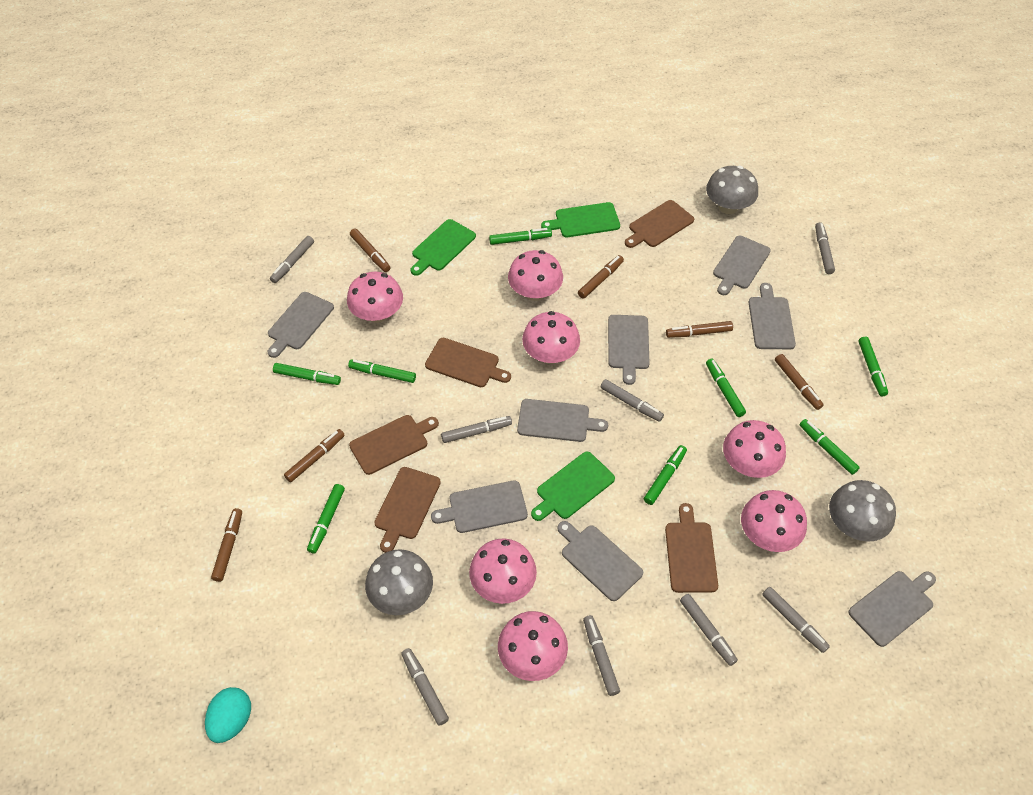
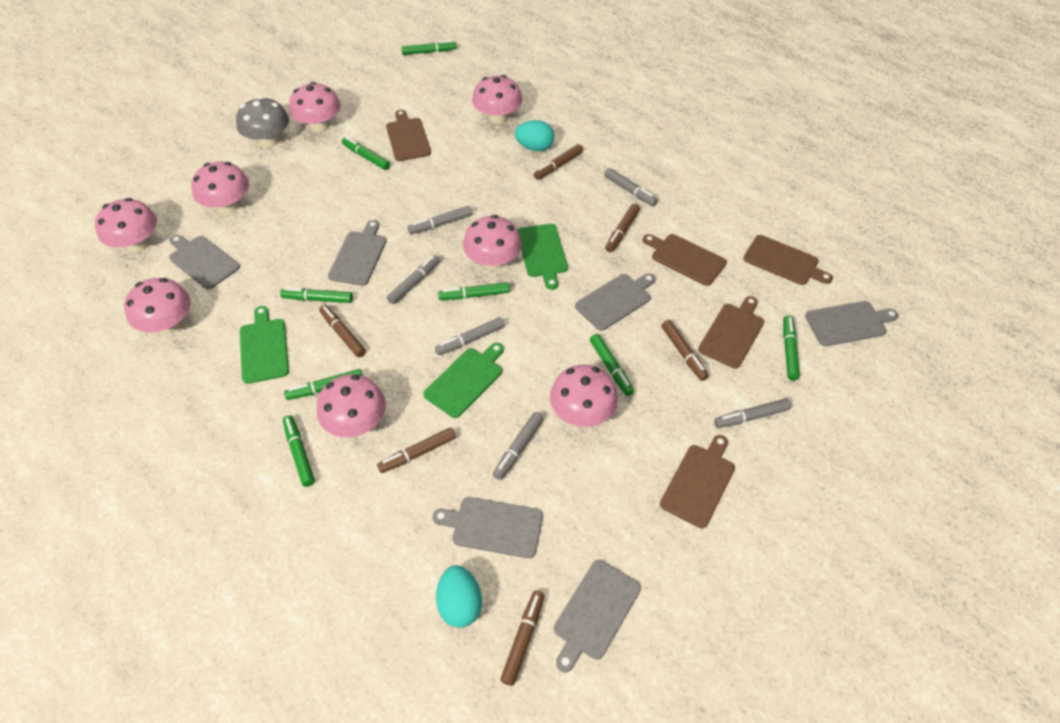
grey cutting board: 8 -> 6
grey marker: 8 -> 6
grey mushroom: 3 -> 1
pink mushroom: 7 -> 8
turquoise egg: 1 -> 2

